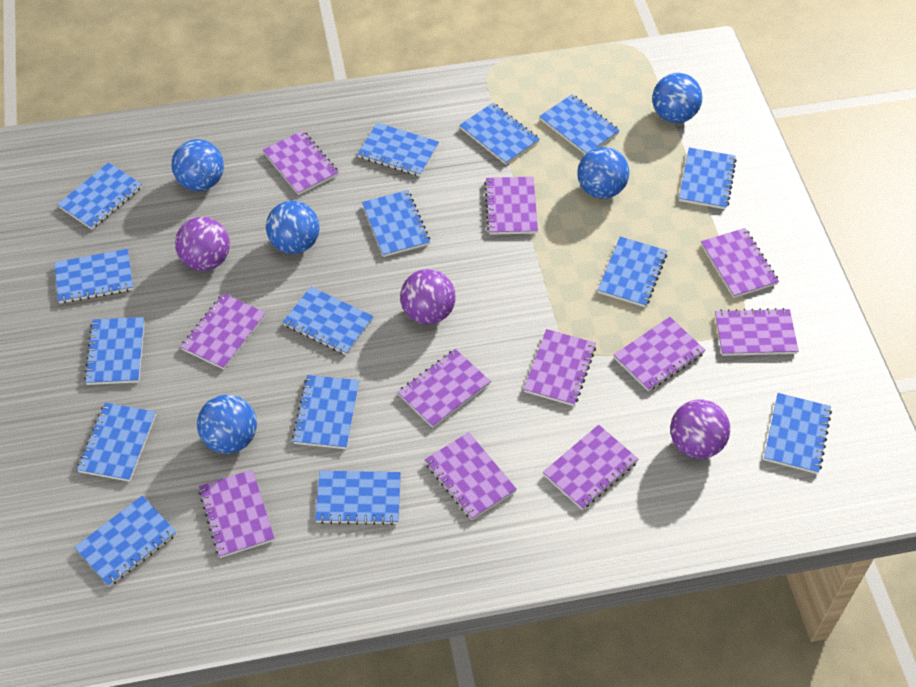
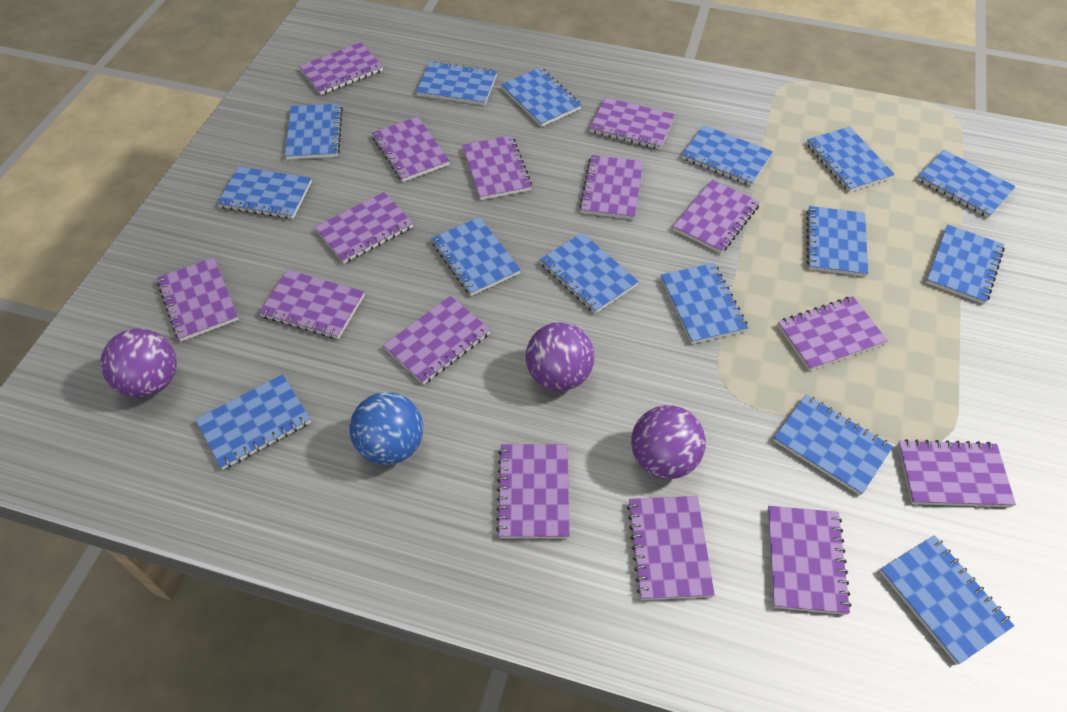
blue ball: 5 -> 1
purple notebook: 11 -> 15

